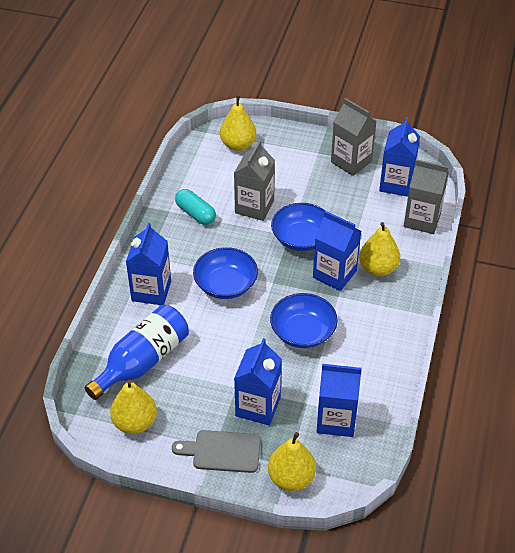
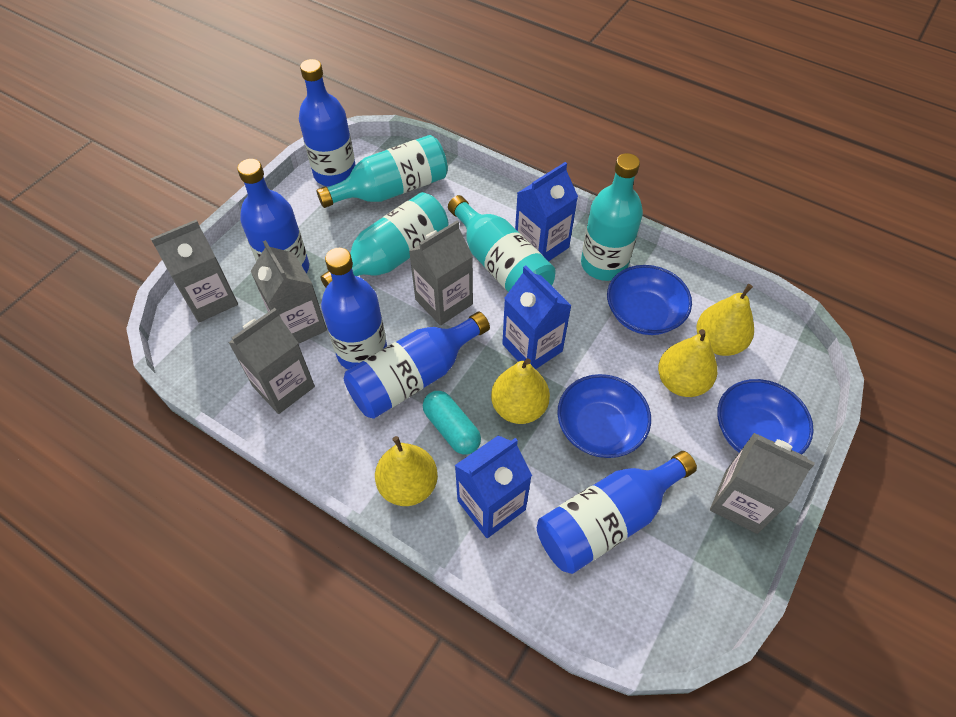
blue bottle: 1 -> 5
blue carton: 5 -> 3
grey carton: 3 -> 5
grey cutting board: 1 -> 0
turquoise bottle: 0 -> 4

